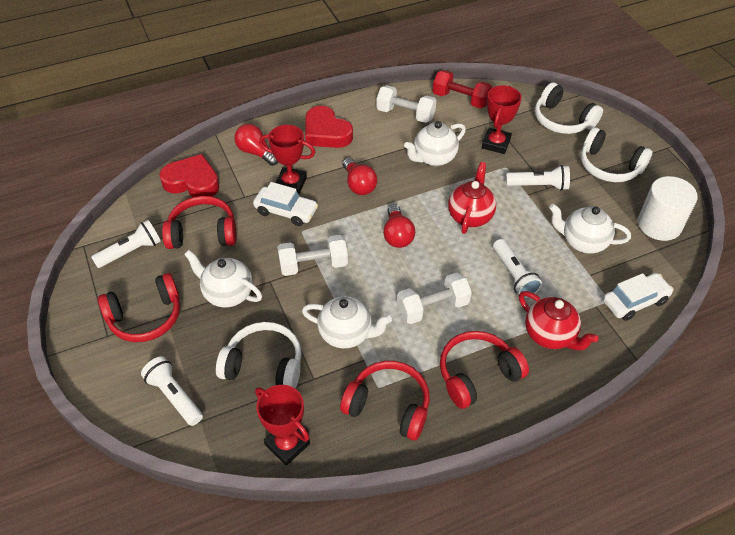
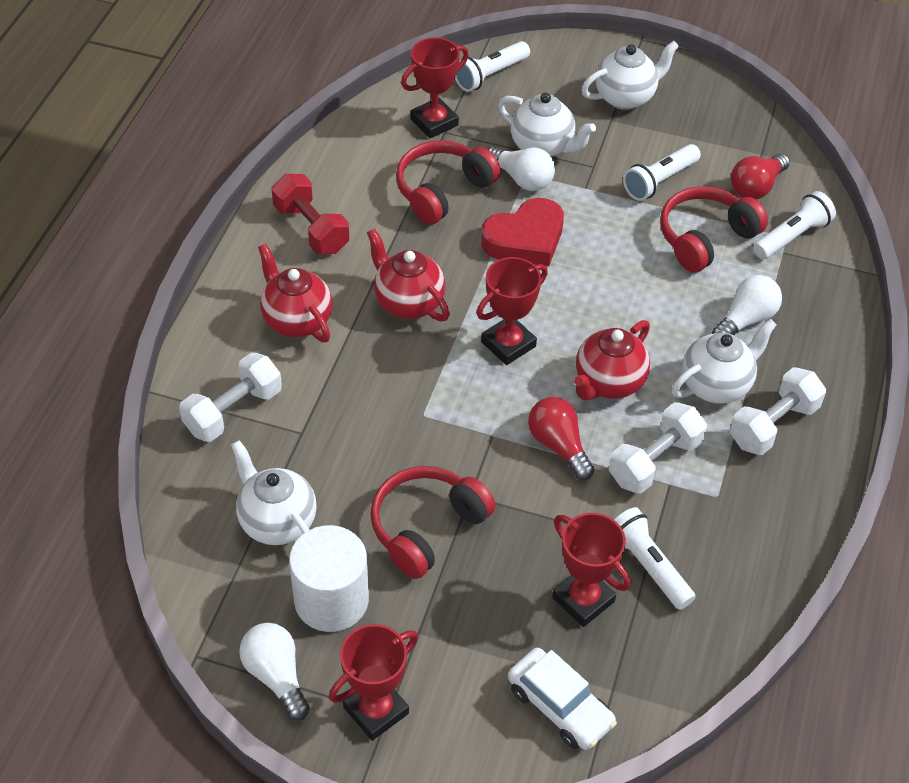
red headphones: 4 -> 3
red heart: 2 -> 1
red light bulb: 3 -> 2
red teapot: 2 -> 3
red trophy: 3 -> 4
white car: 2 -> 1
white headphones: 3 -> 0
white light bulb: 0 -> 3

